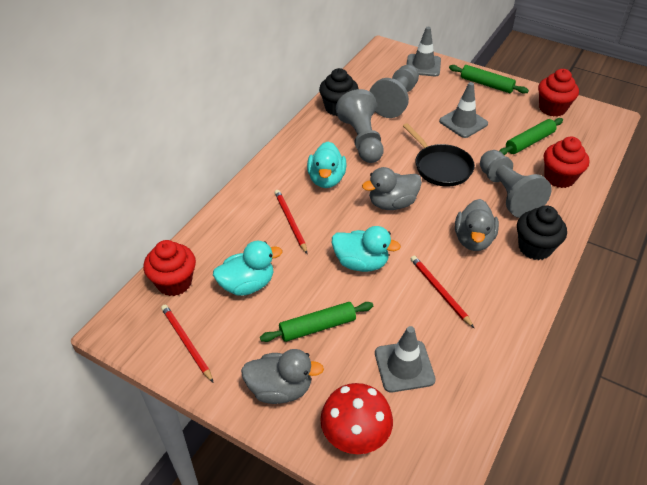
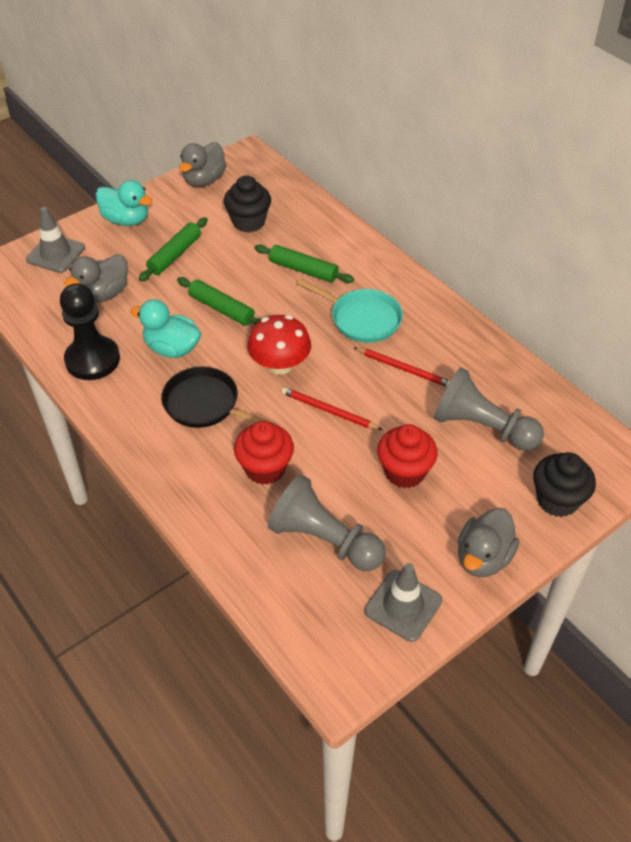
black pawn: 0 -> 1
grey pawn: 3 -> 2
grey traffic cone: 3 -> 2
red cupcake: 3 -> 2
red pencil: 3 -> 2
turquoise duck: 3 -> 2
turquoise pan: 0 -> 1

